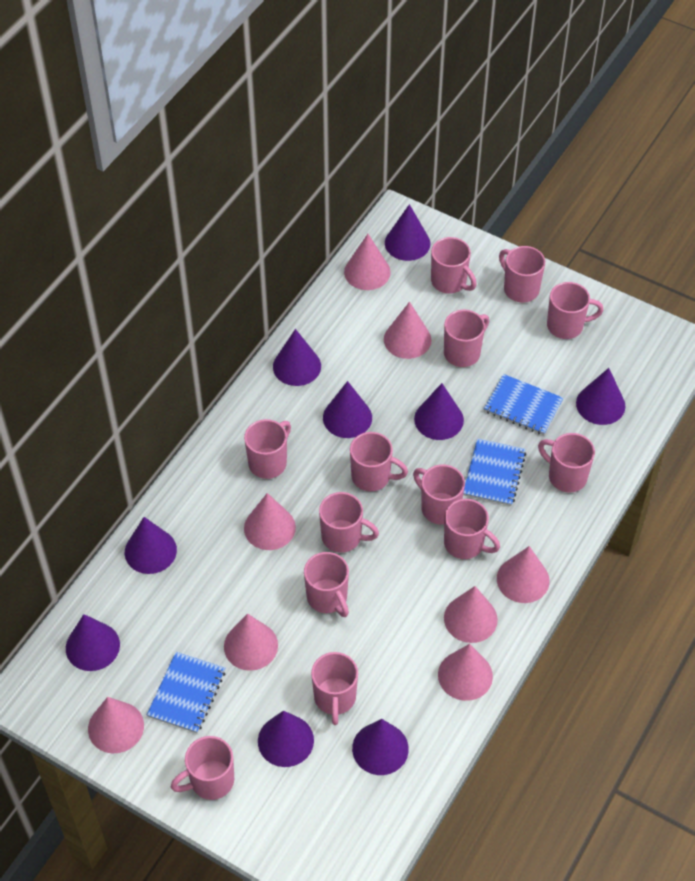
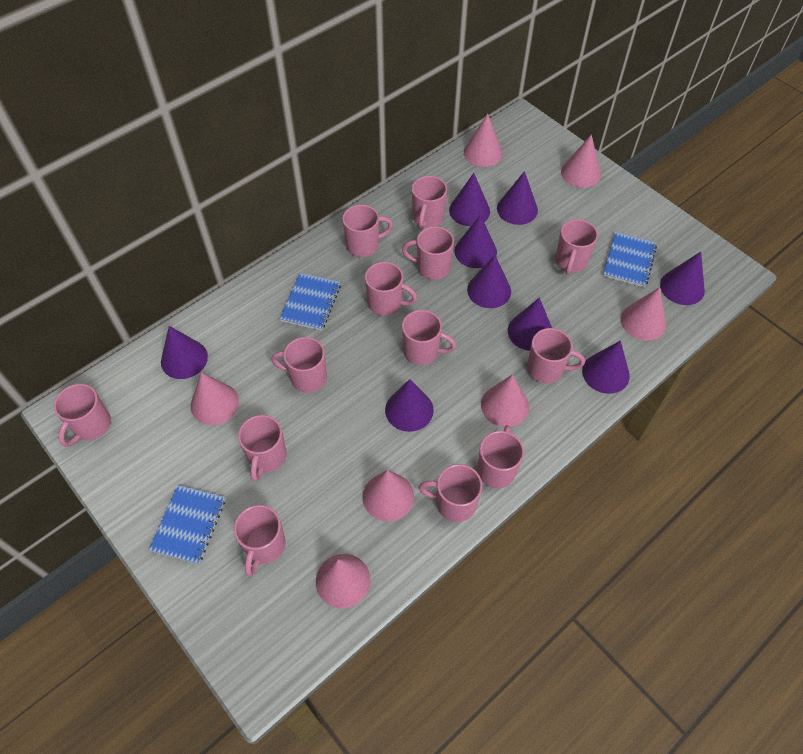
pink cone: 8 -> 7

